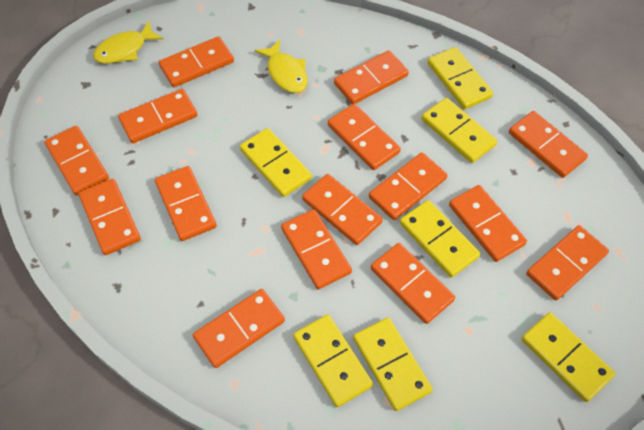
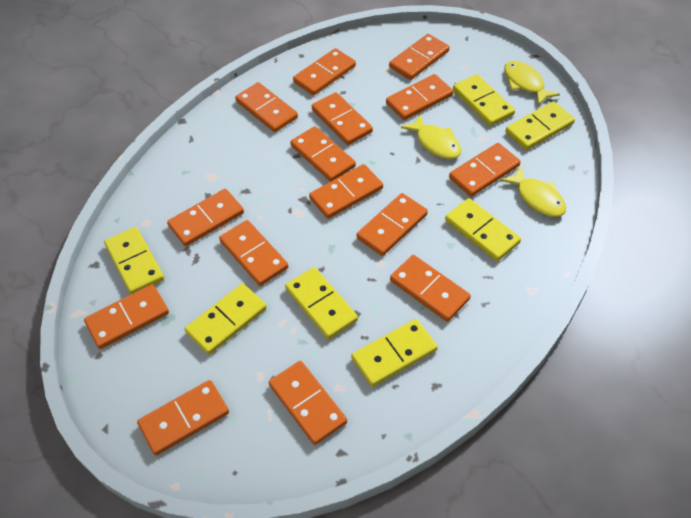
yellow fish: 2 -> 3

